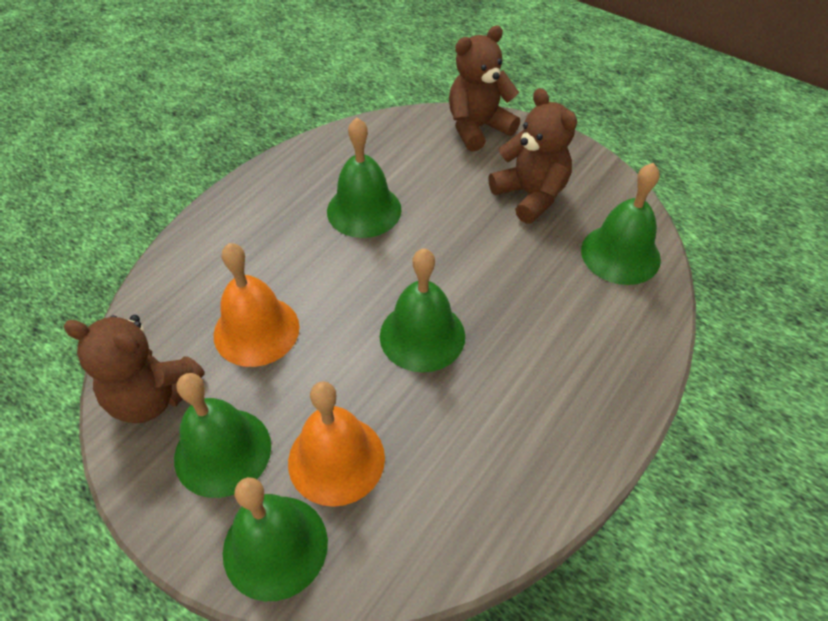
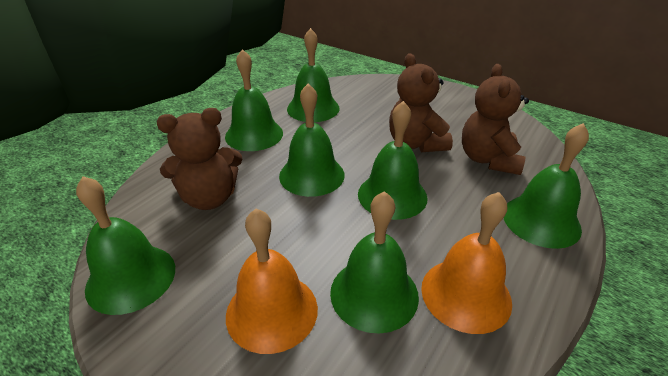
green bell: 5 -> 7

